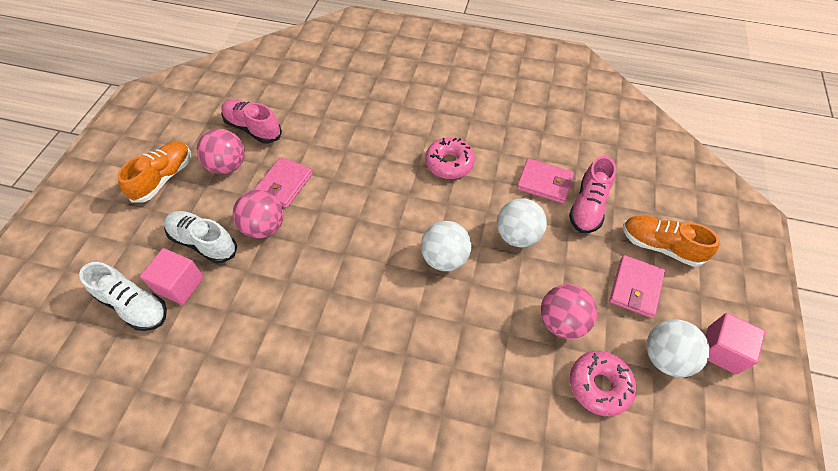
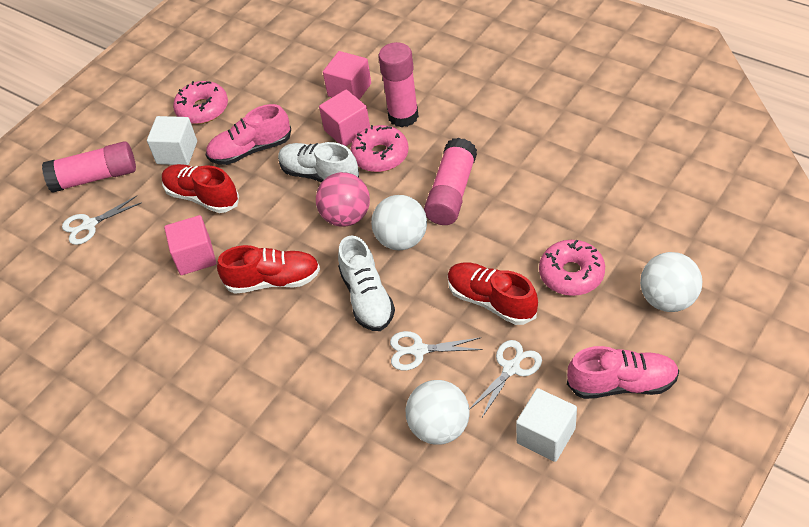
orange shoe: 2 -> 0
pink ball: 3 -> 1
pink cube: 2 -> 3
pink donut: 2 -> 3
pink glue stick: 0 -> 3
pink wallet: 3 -> 0
red shoe: 0 -> 3
white cube: 0 -> 2
white scissors: 0 -> 3

